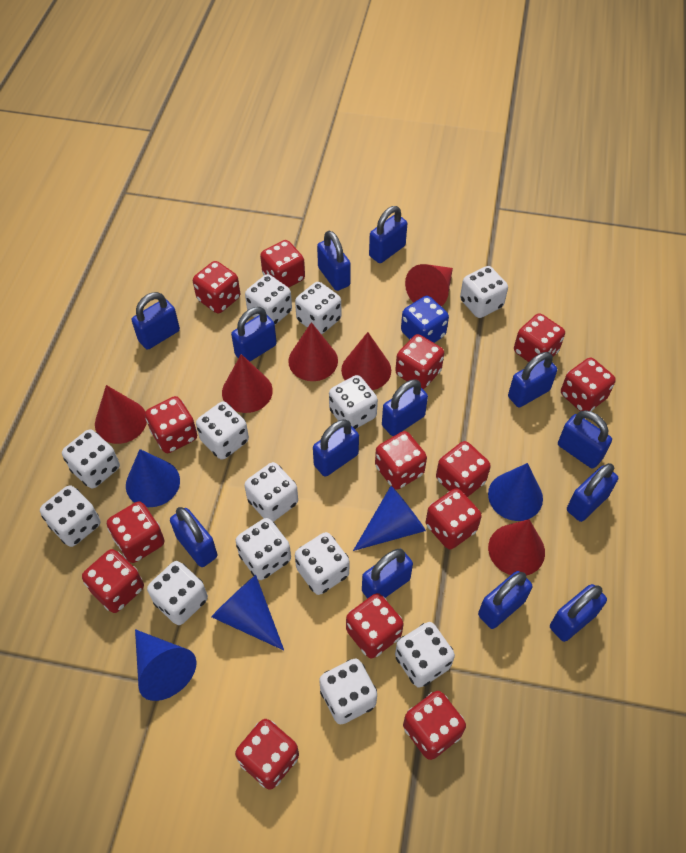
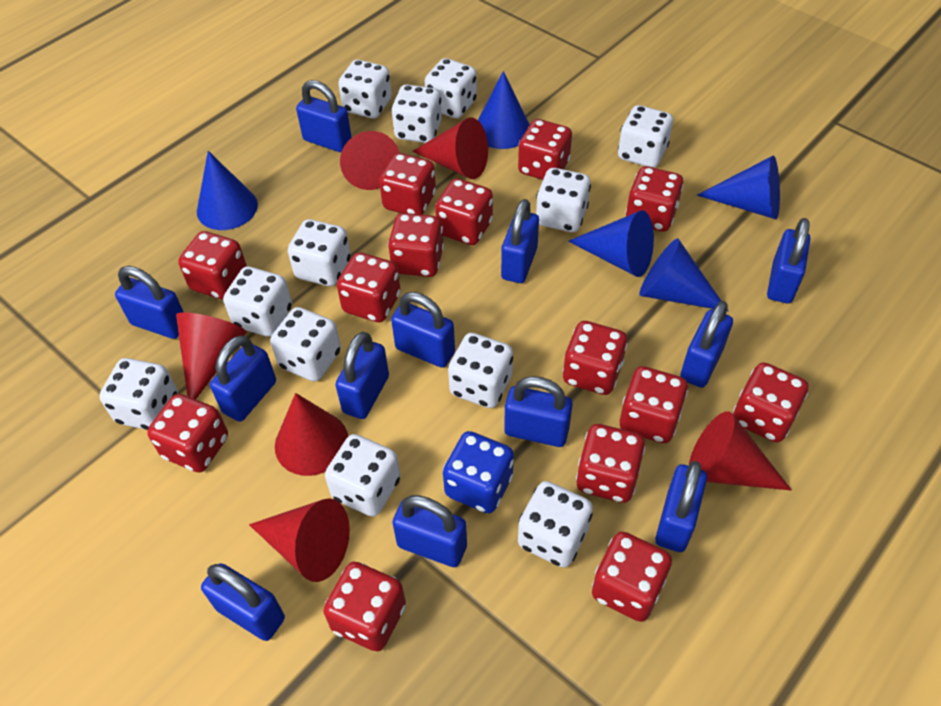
blue padlock: 13 -> 12
white dice: 13 -> 12

